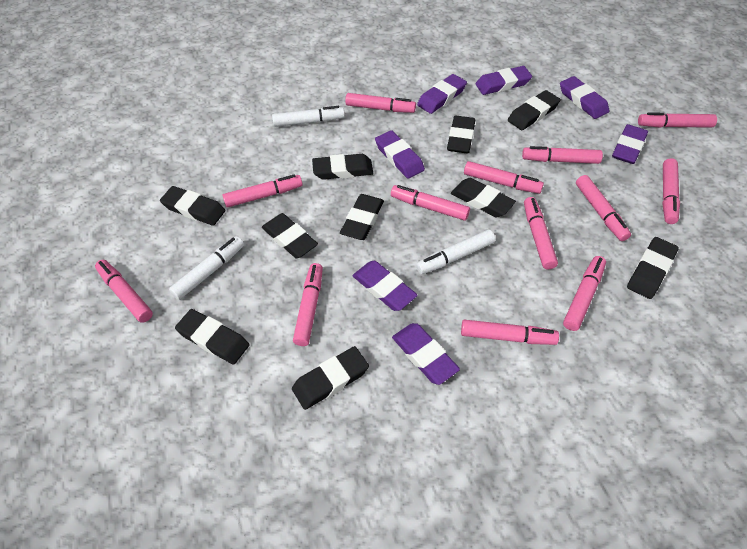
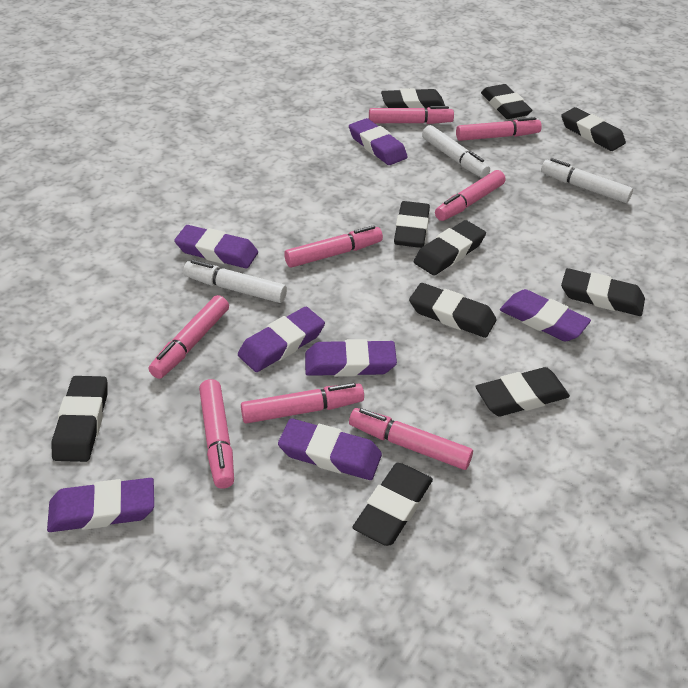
pink marker: 13 -> 8

